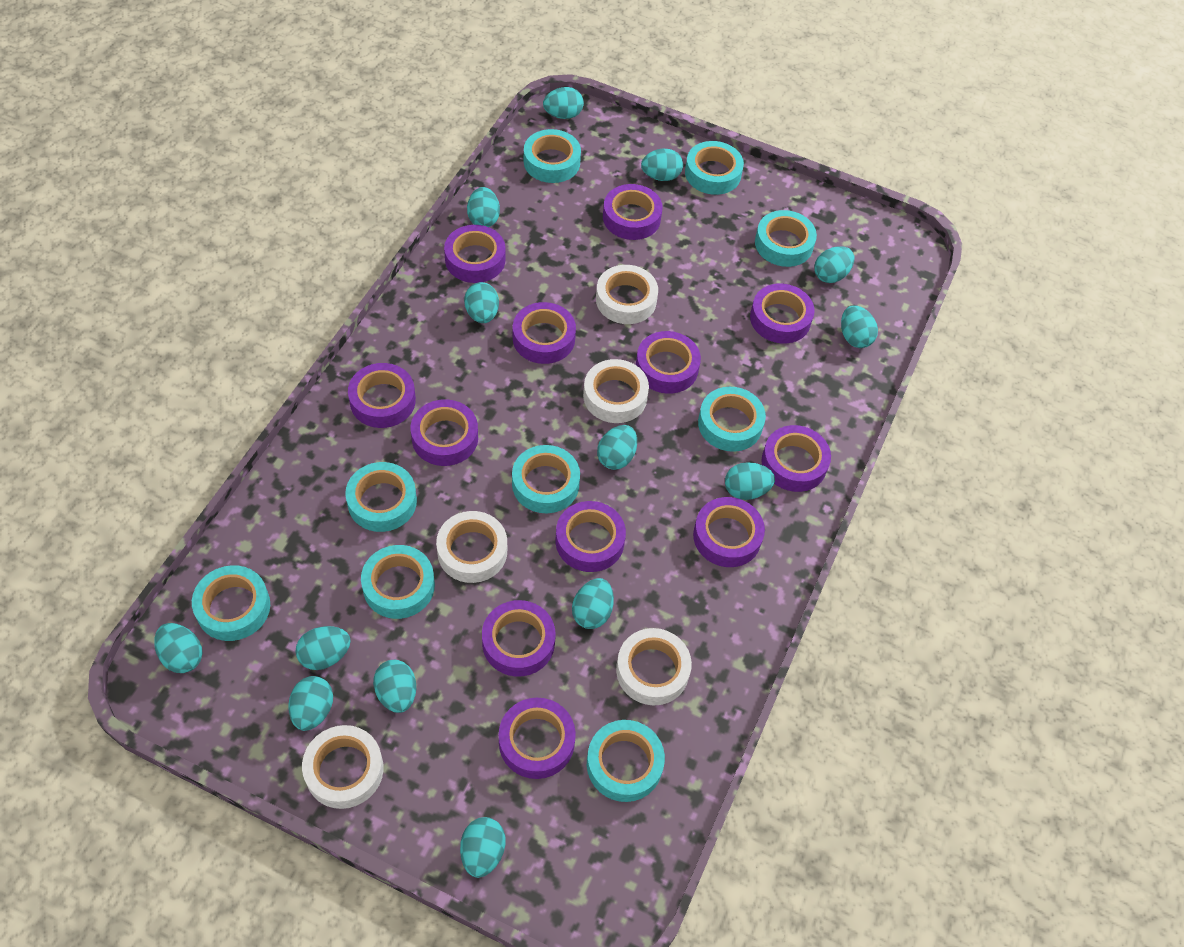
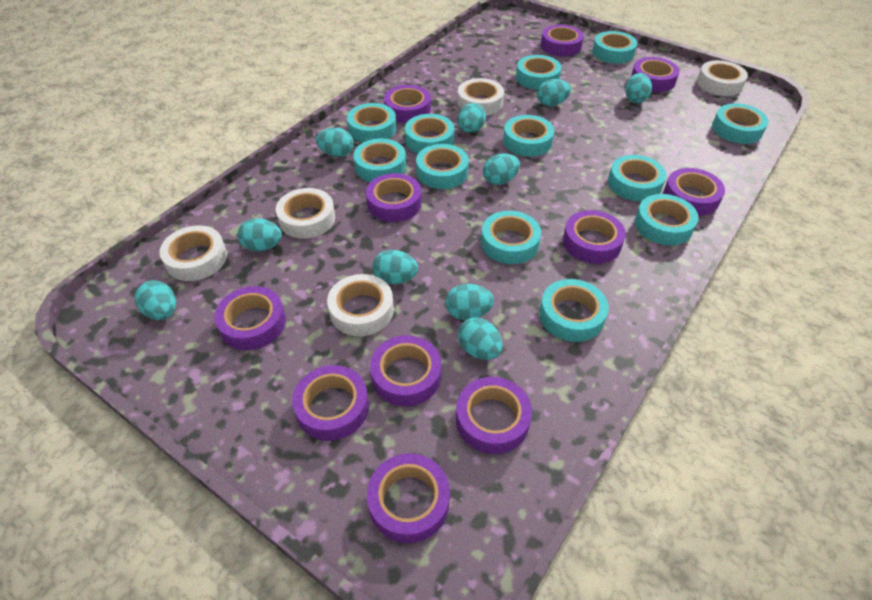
purple tape: 12 -> 11
turquoise egg: 14 -> 10
turquoise tape: 9 -> 12

